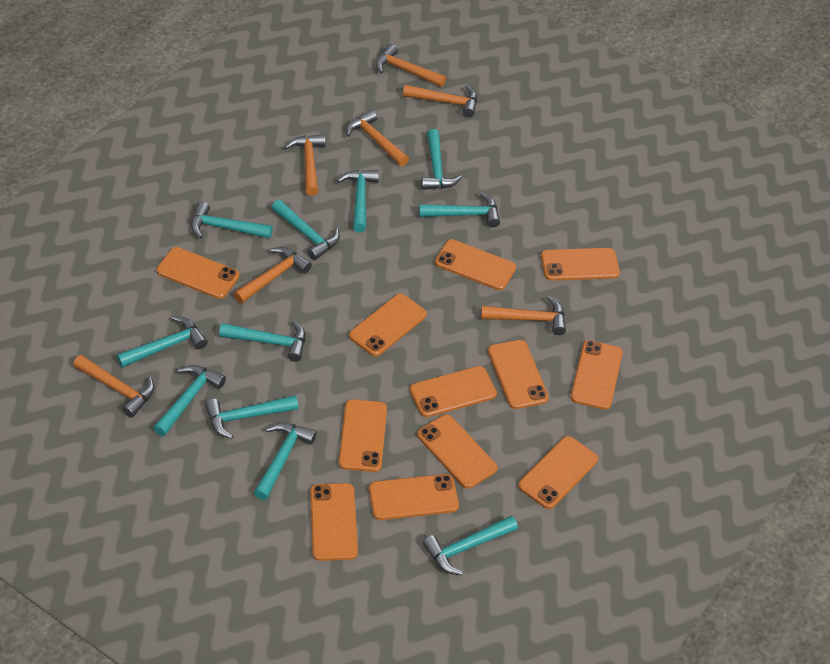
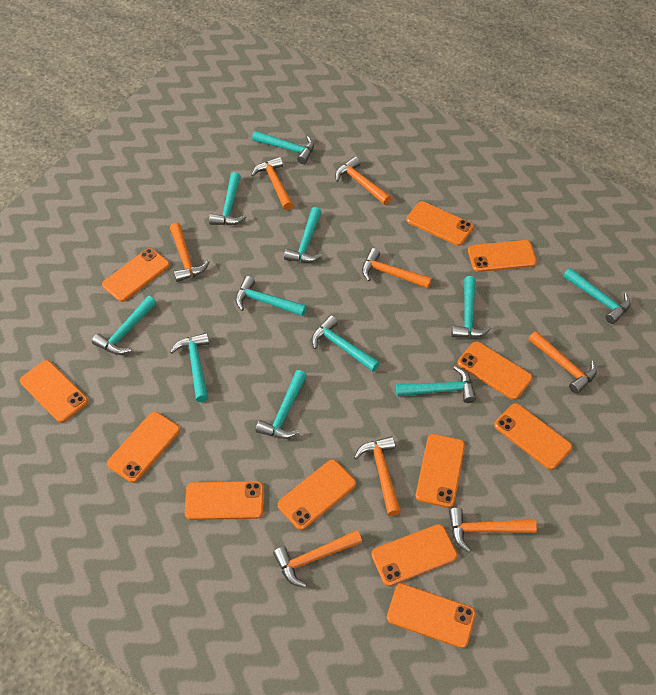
orange hammer: 7 -> 8

